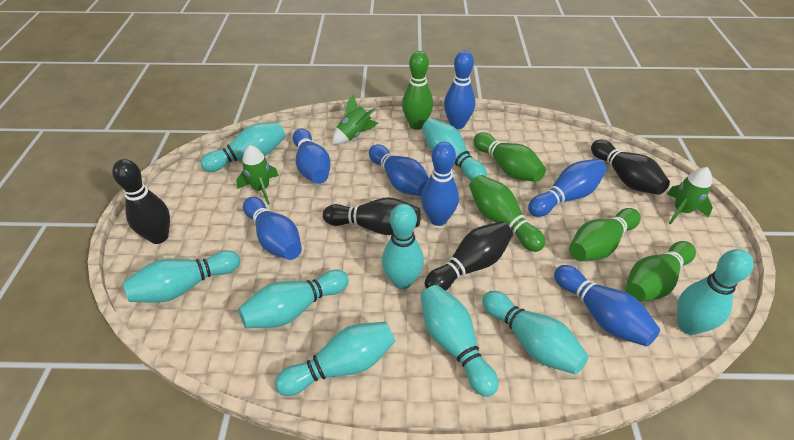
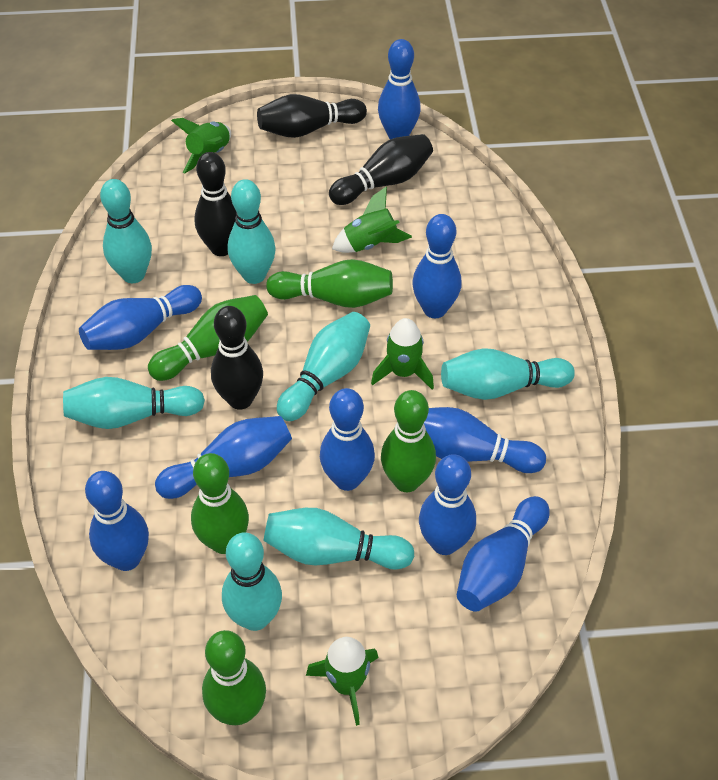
blue bowling pin: 7 -> 9
green rocket: 3 -> 4
turquoise bowling pin: 9 -> 7

